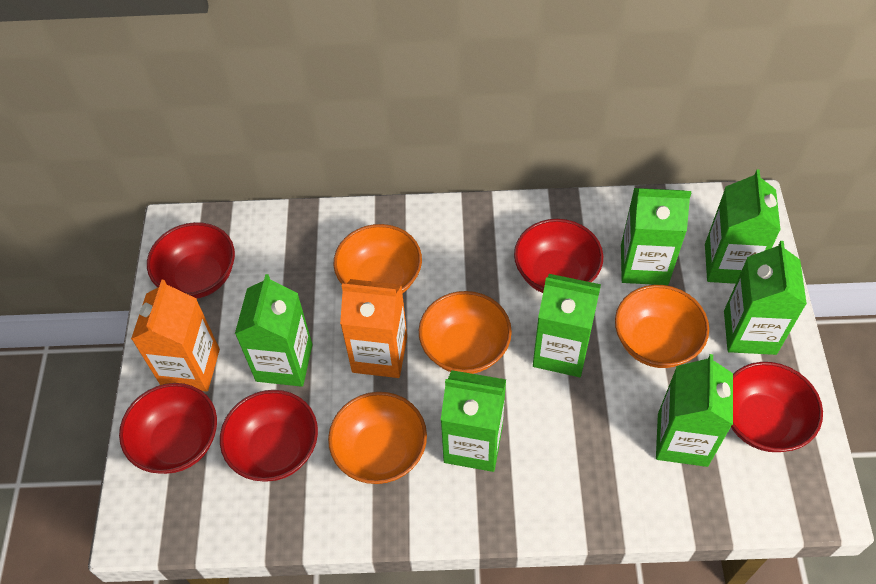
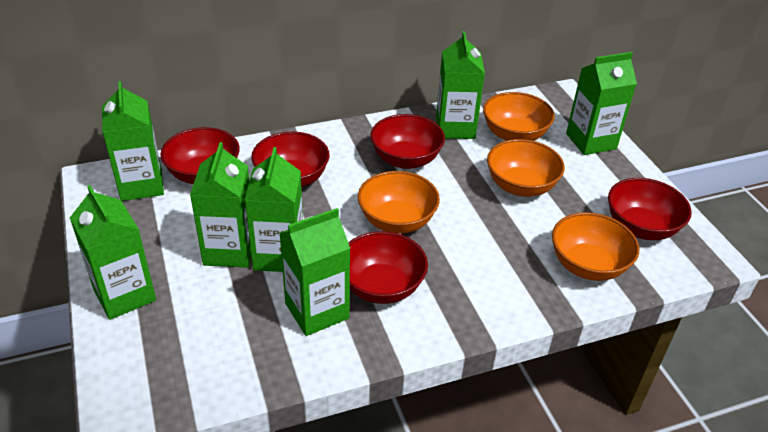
orange carton: 2 -> 0

